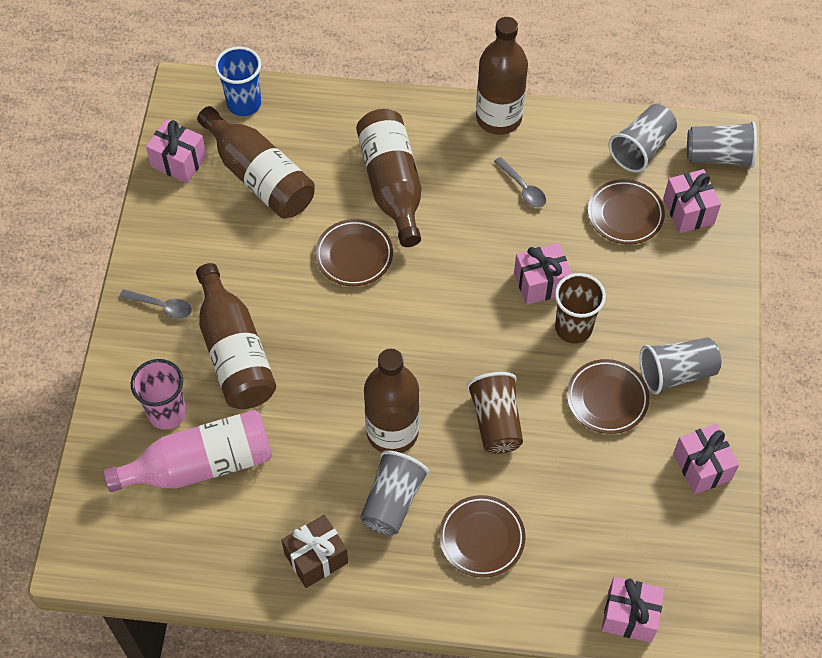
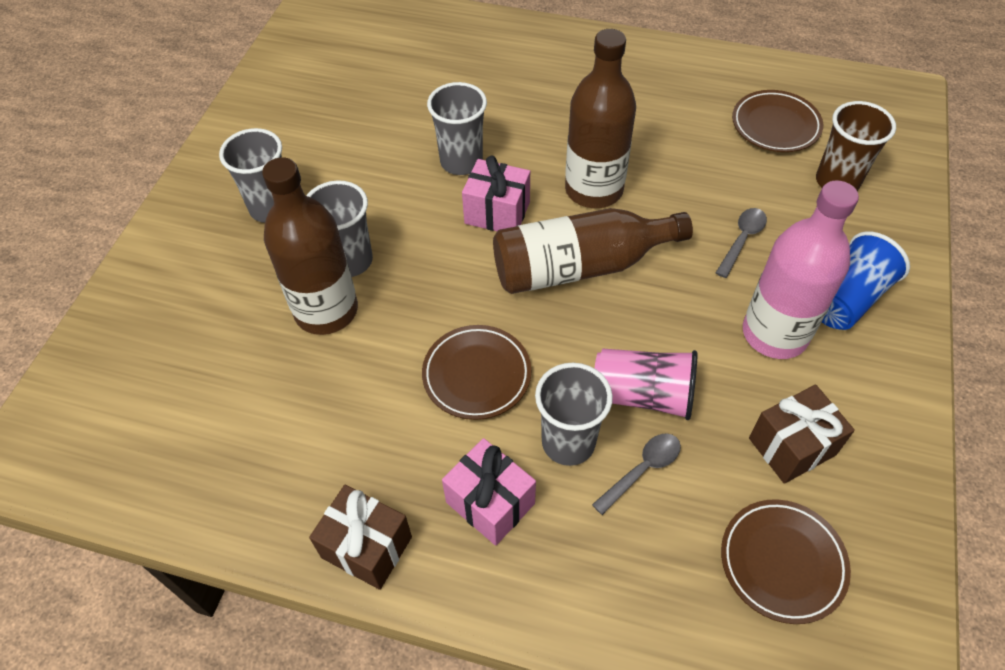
brown bottle: 5 -> 3
brown cup: 2 -> 1
brown gift: 1 -> 2
brown plate: 4 -> 3
pink gift: 5 -> 2

